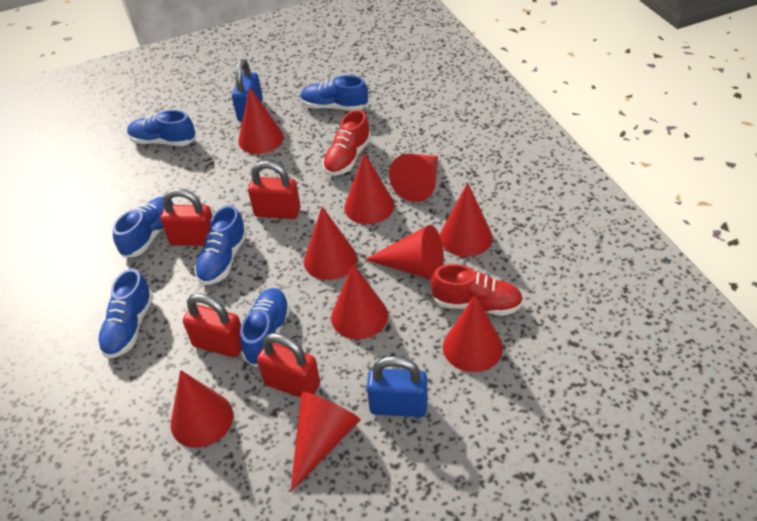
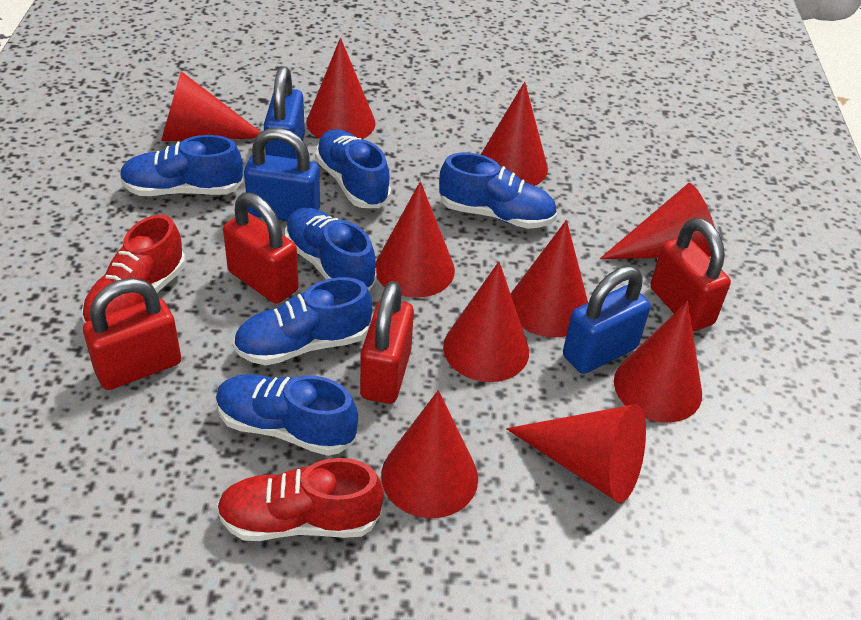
blue padlock: 2 -> 3

